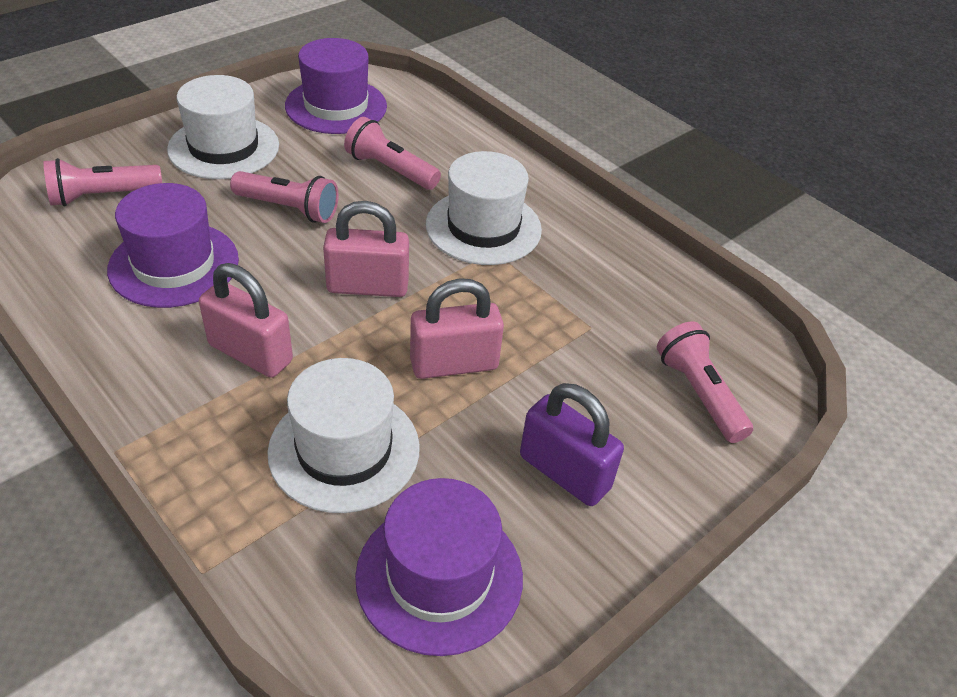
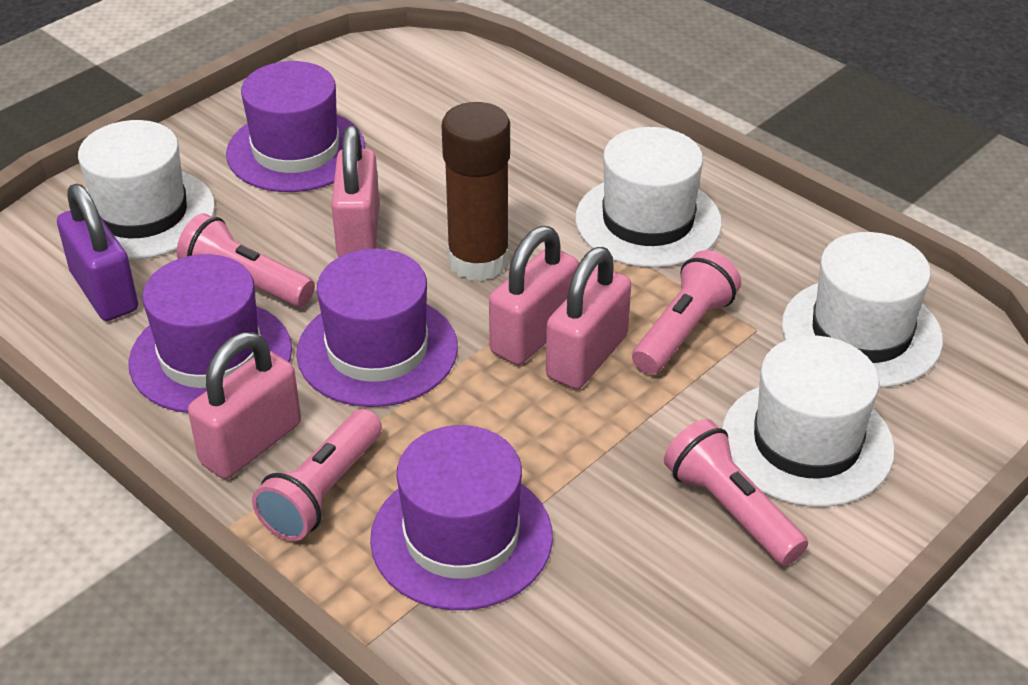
brown glue stick: 0 -> 1
pink padlock: 3 -> 4
purple hat: 3 -> 4
white hat: 3 -> 4

